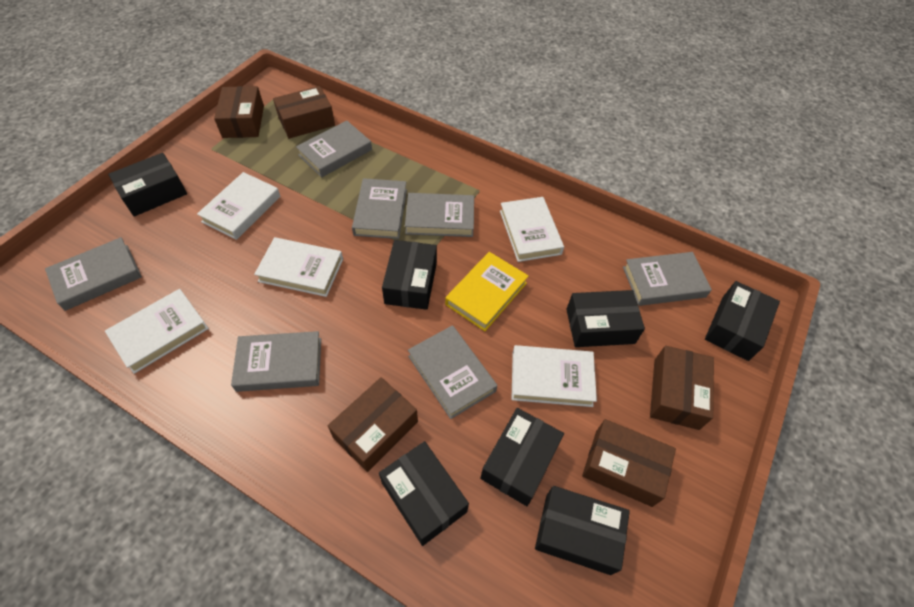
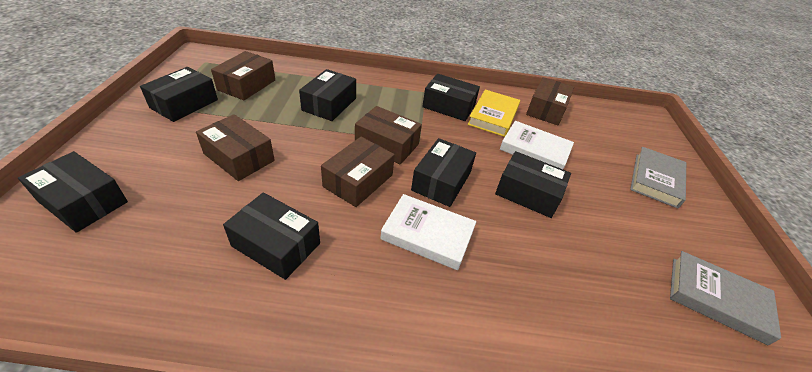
grey book: 7 -> 2
white book: 5 -> 2

